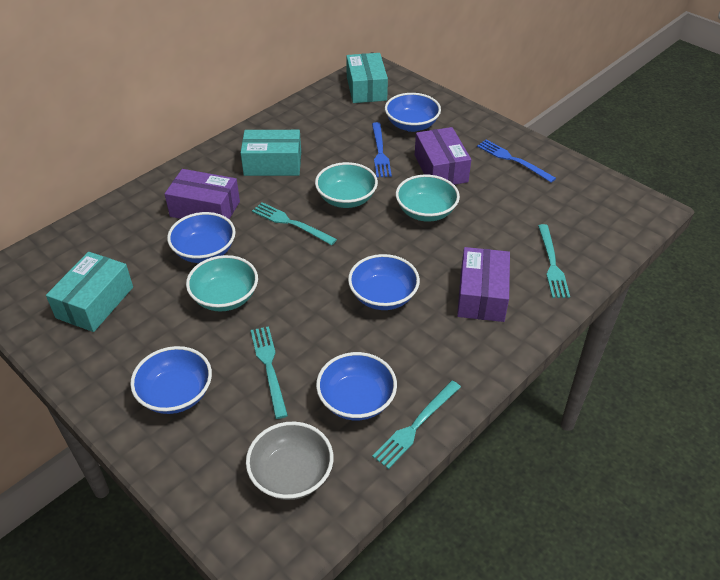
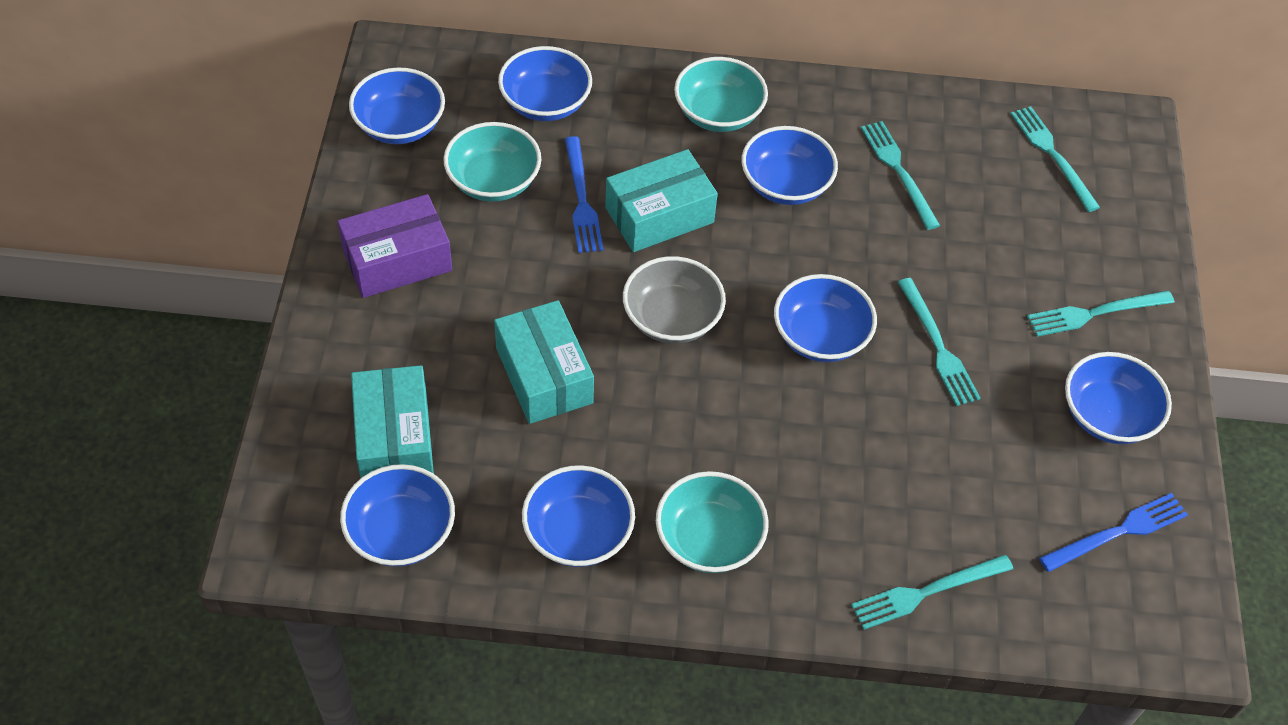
blue bowl: 5 -> 7
purple box: 3 -> 1
turquoise fork: 4 -> 5

